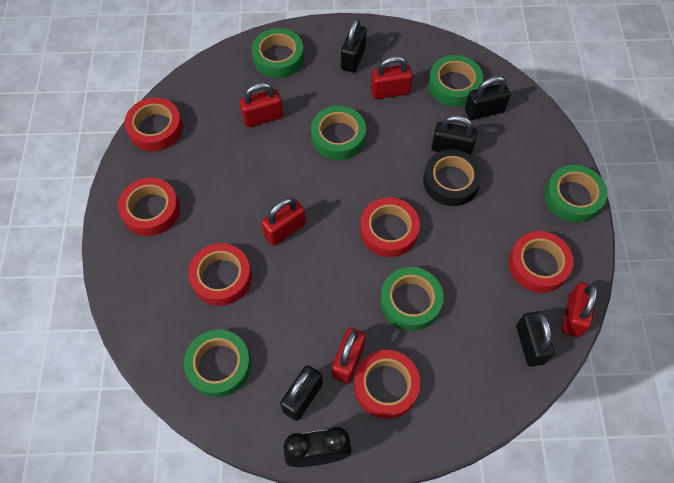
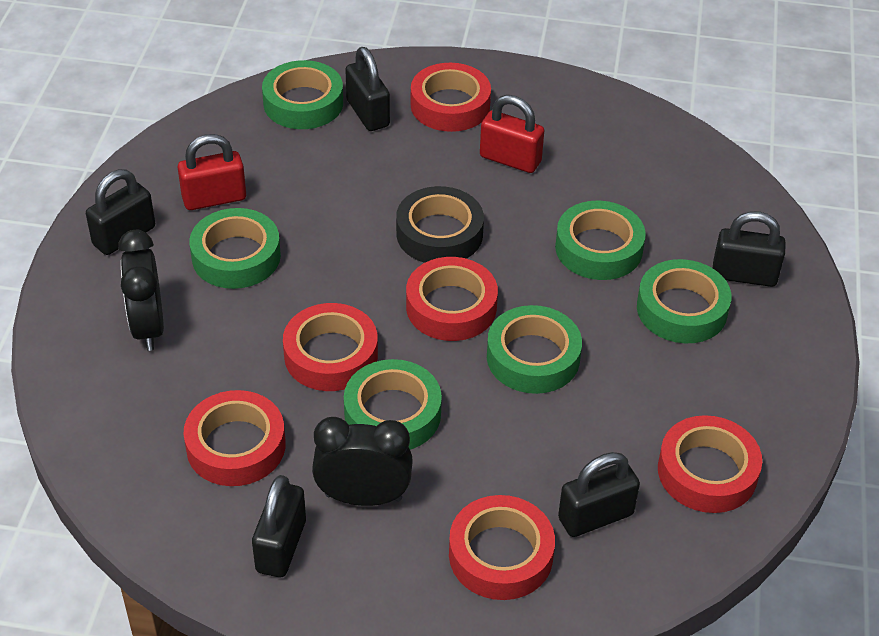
black clock: 1 -> 2
red padlock: 5 -> 2

